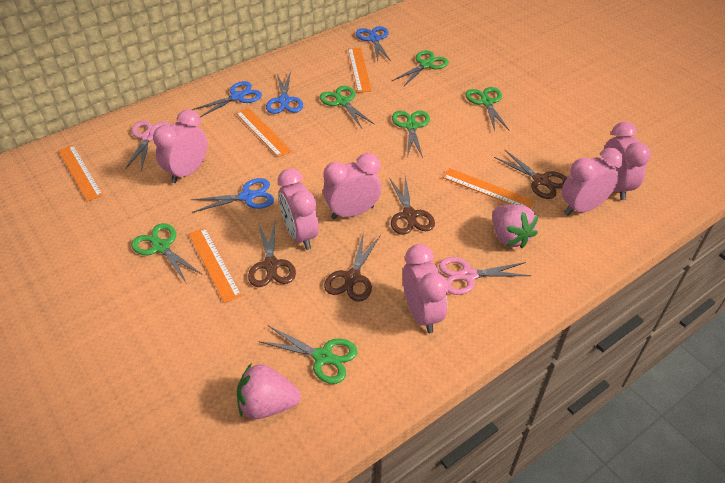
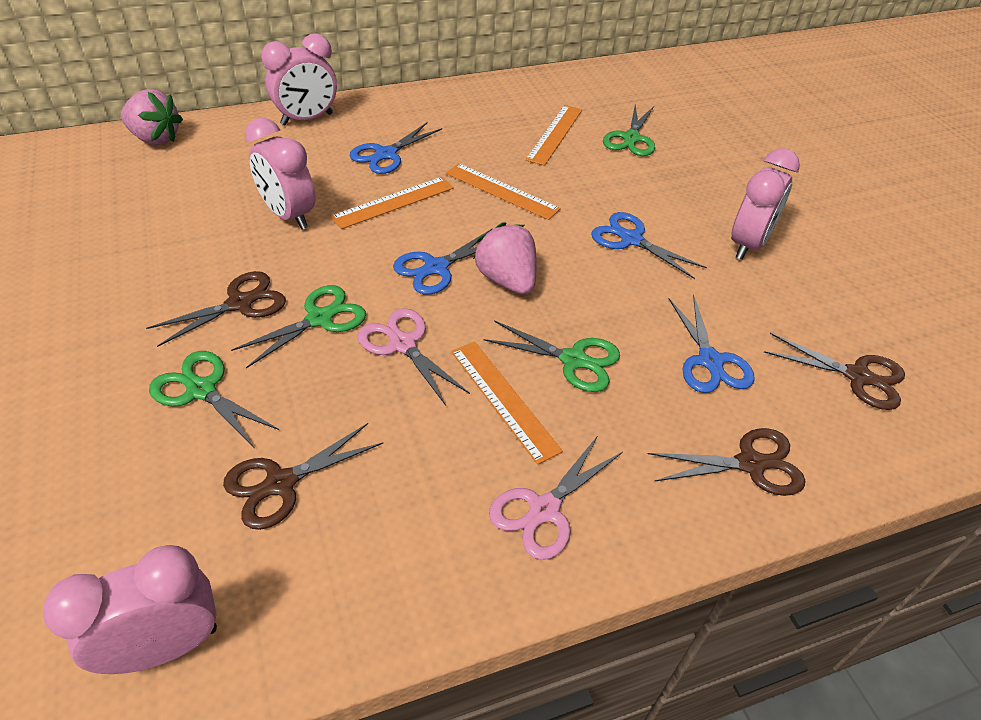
green scissors: 6 -> 4
orange ruler: 5 -> 4
pink clock: 6 -> 4

